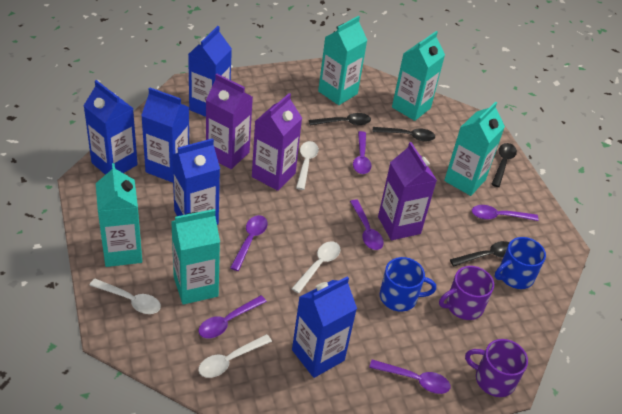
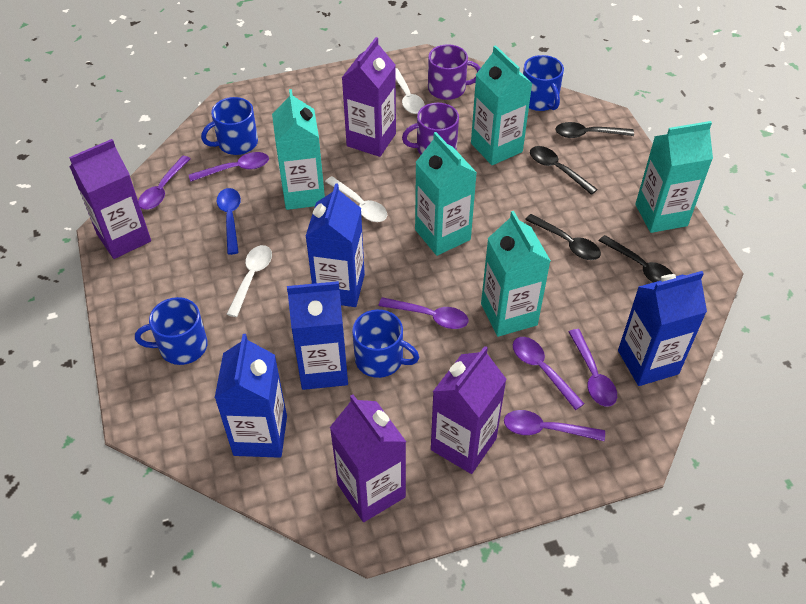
blue carton: 5 -> 4
blue mug: 2 -> 4
blue spoon: 0 -> 1
purple carton: 3 -> 4
white spoon: 4 -> 3

